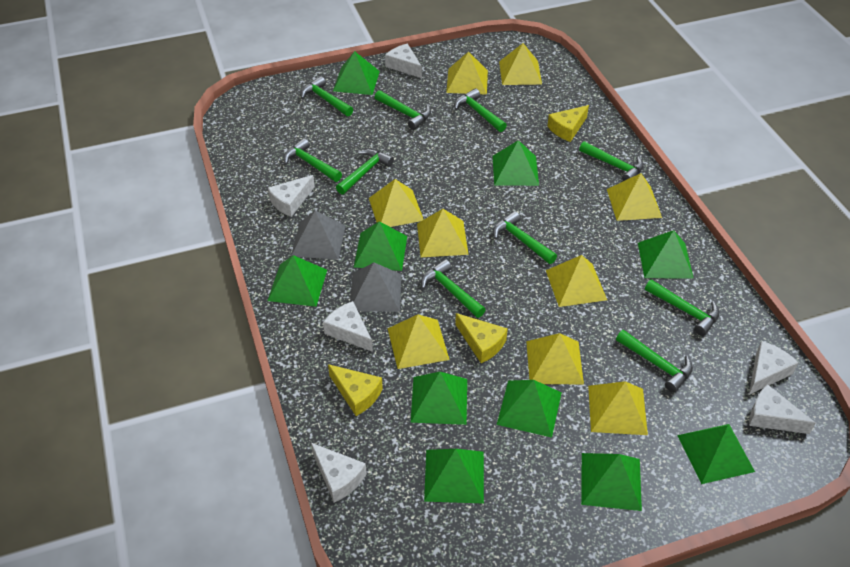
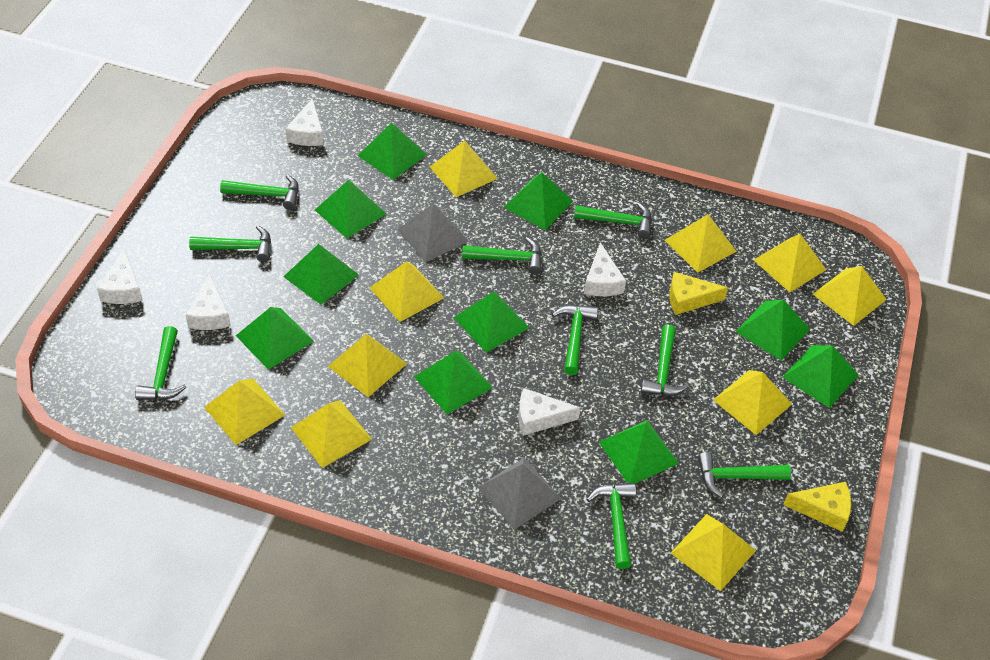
green hammer: 10 -> 9
white cheese: 6 -> 5
yellow cheese: 3 -> 2
yellow pyramid: 9 -> 10

